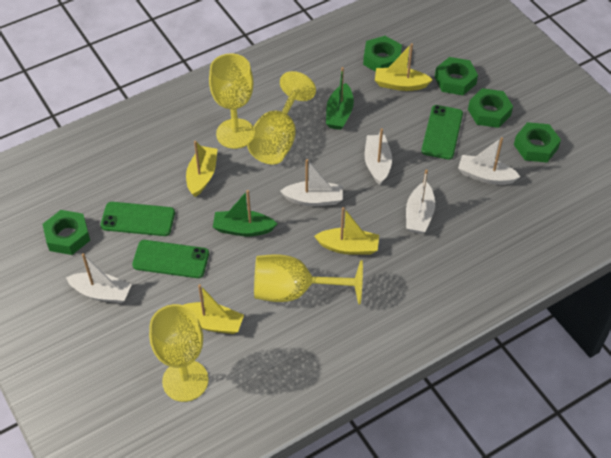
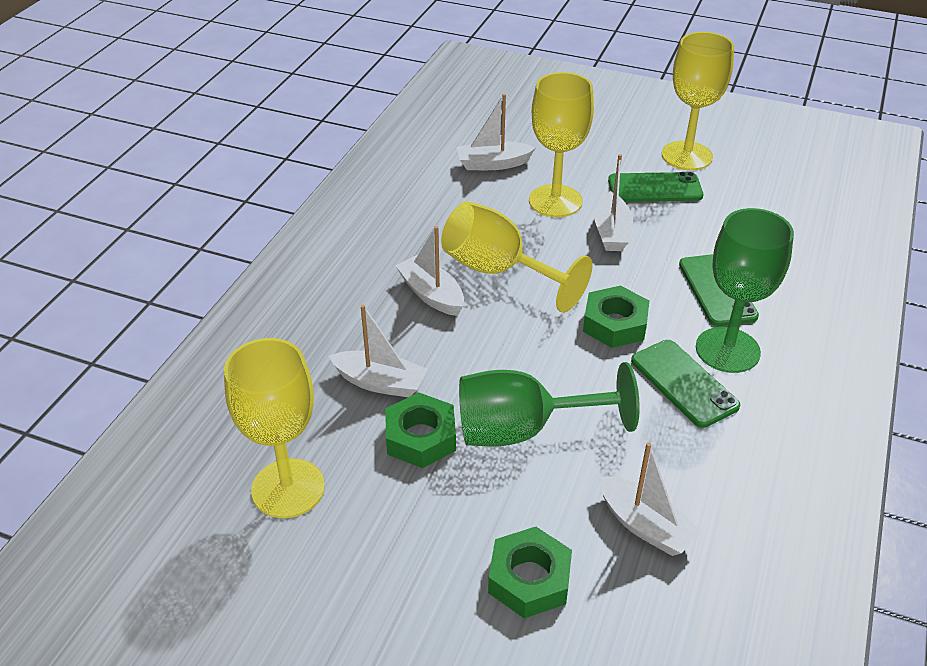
green boat: 2 -> 0
green goblet: 0 -> 2
green nut: 5 -> 3
yellow boat: 4 -> 0

